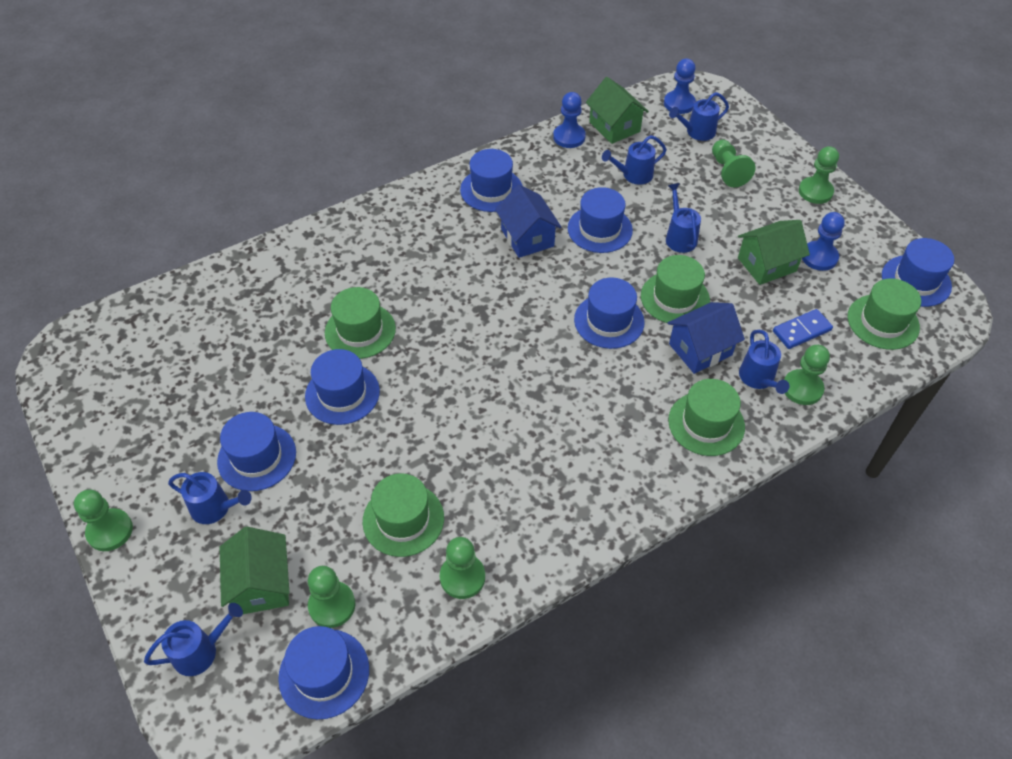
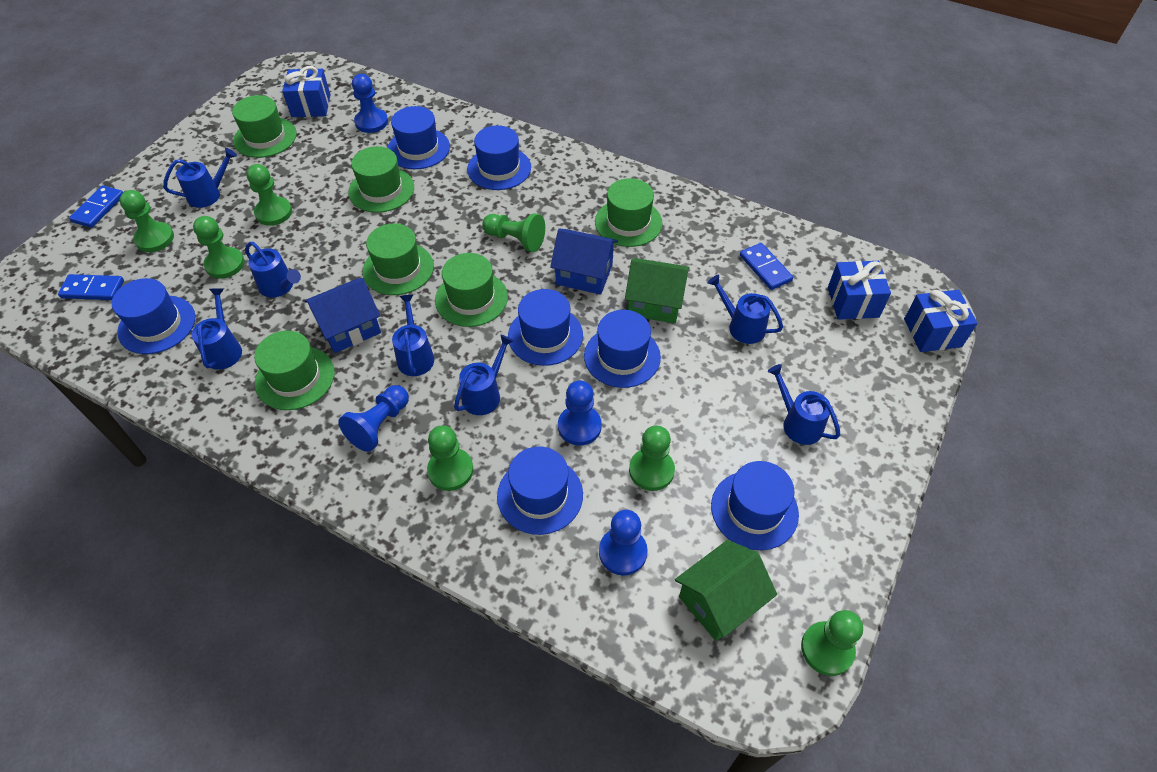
blue domino: 1 -> 3
blue gift: 0 -> 3
blue pawn: 3 -> 4
blue watering can: 6 -> 7
green hat: 5 -> 6
green house: 3 -> 2
green pawn: 6 -> 7

